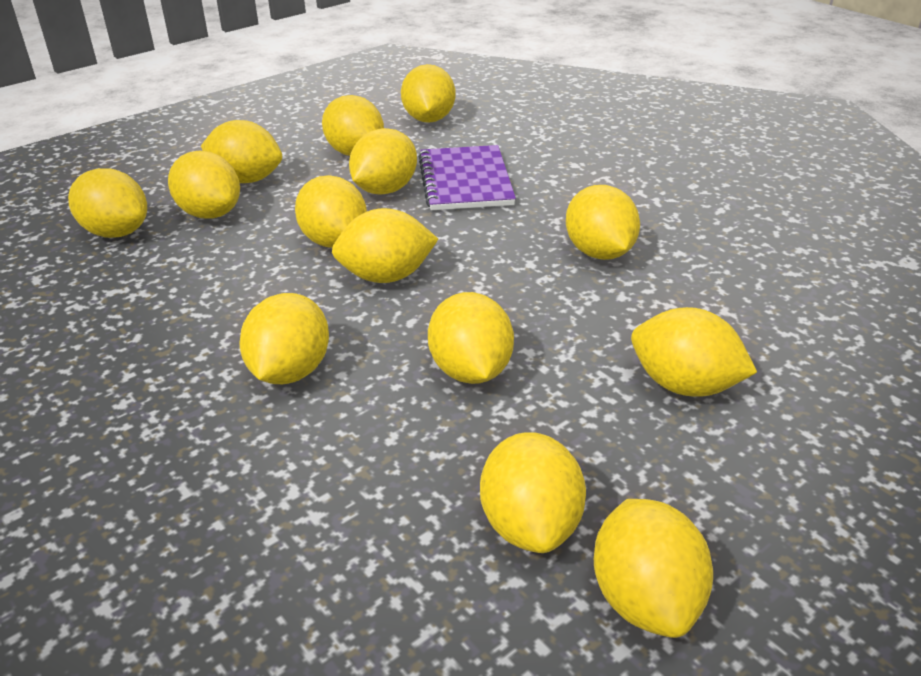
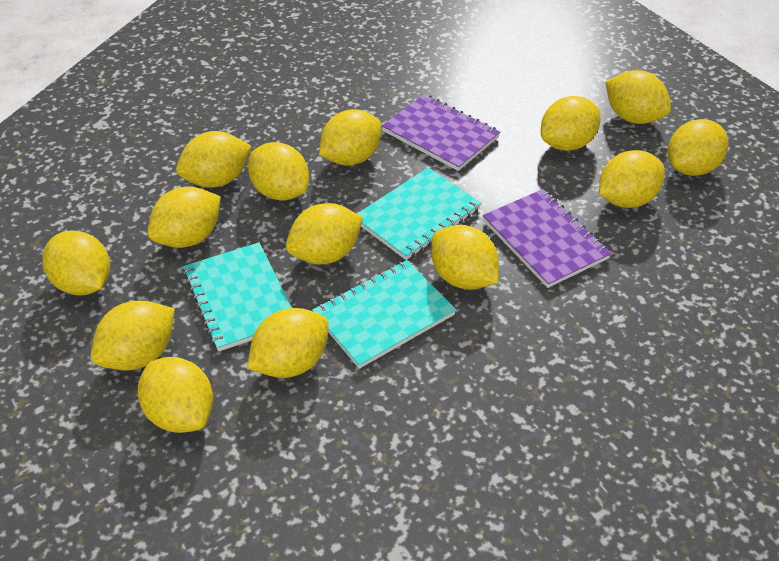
purple notebook: 1 -> 2
turquoise notebook: 0 -> 3

